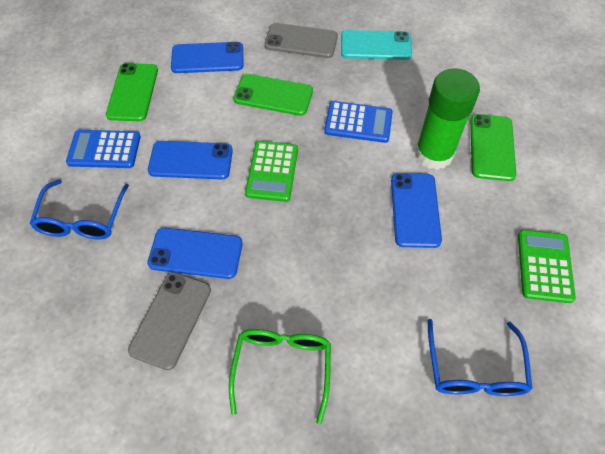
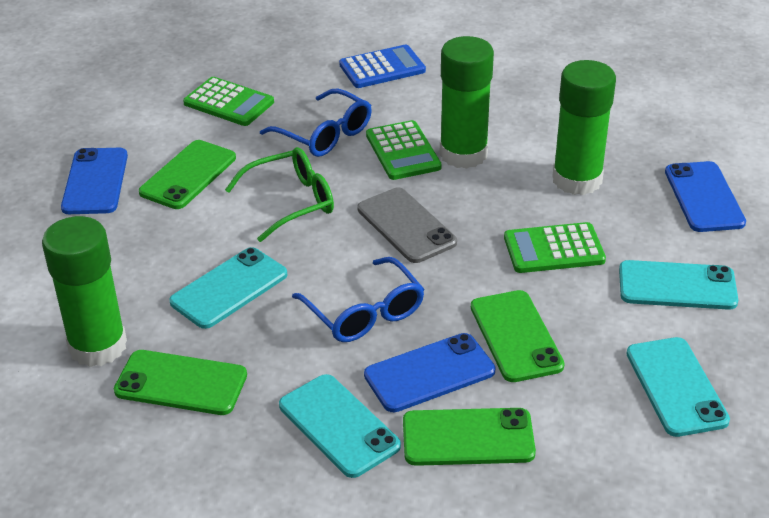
blue calculator: 2 -> 1
blue phone: 4 -> 3
green calculator: 2 -> 3
green glue stick: 1 -> 3
green phone: 3 -> 4
grey phone: 2 -> 1
turquoise phone: 1 -> 4

